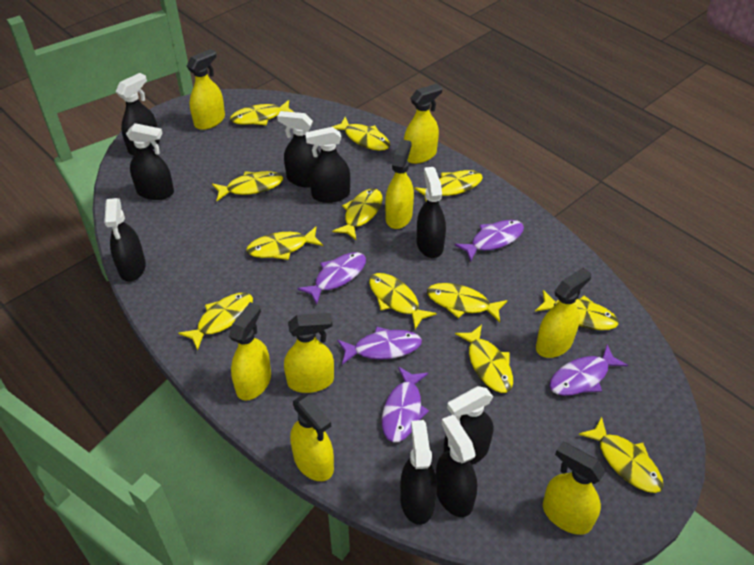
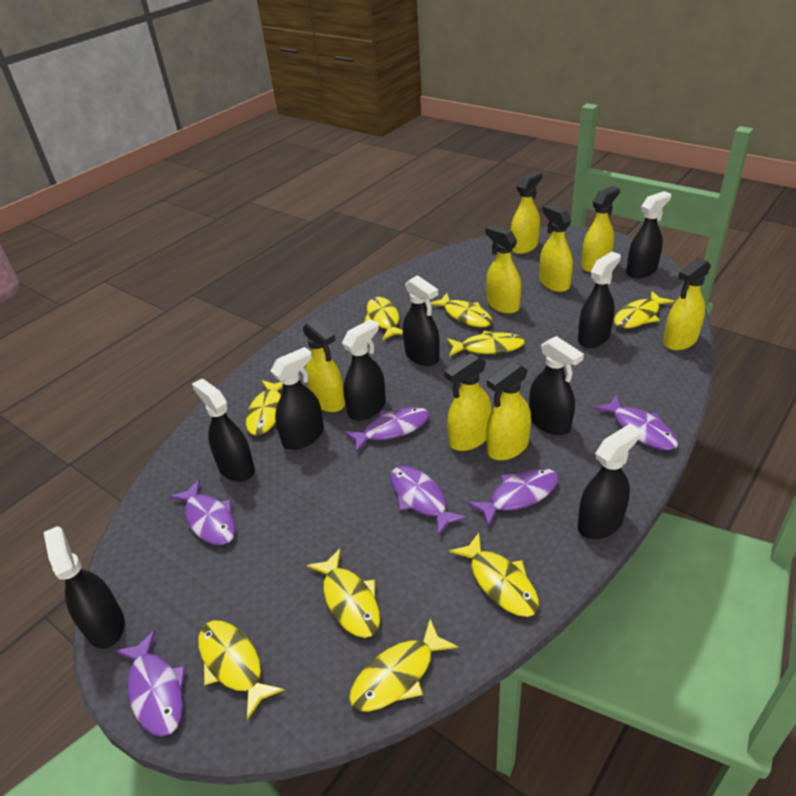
purple fish: 5 -> 6
yellow fish: 12 -> 9

